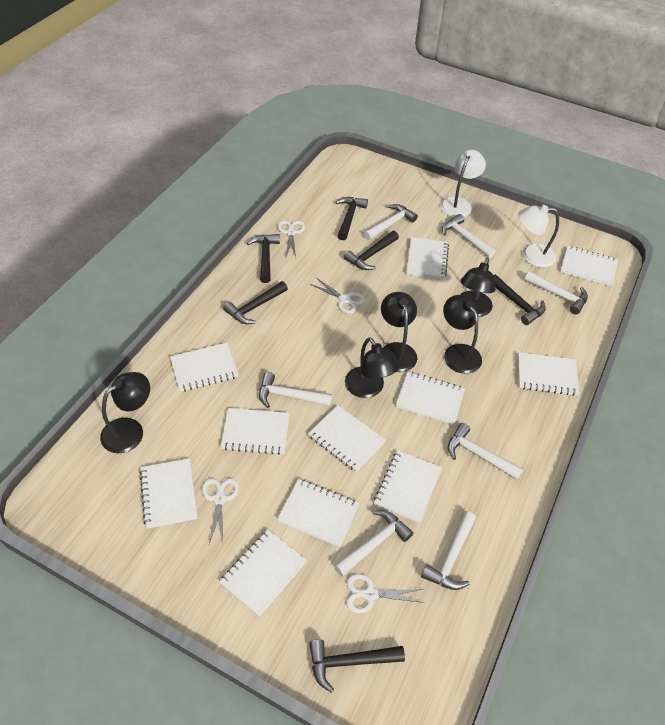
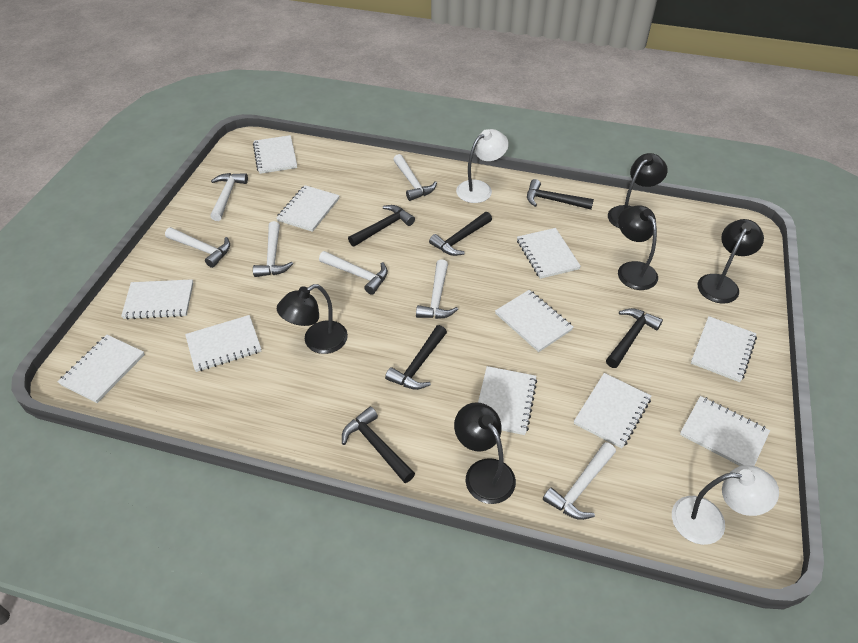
white scissors: 4 -> 0

